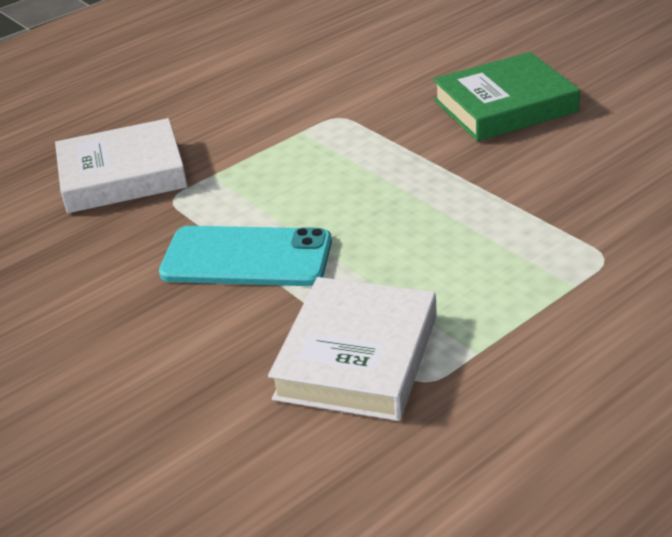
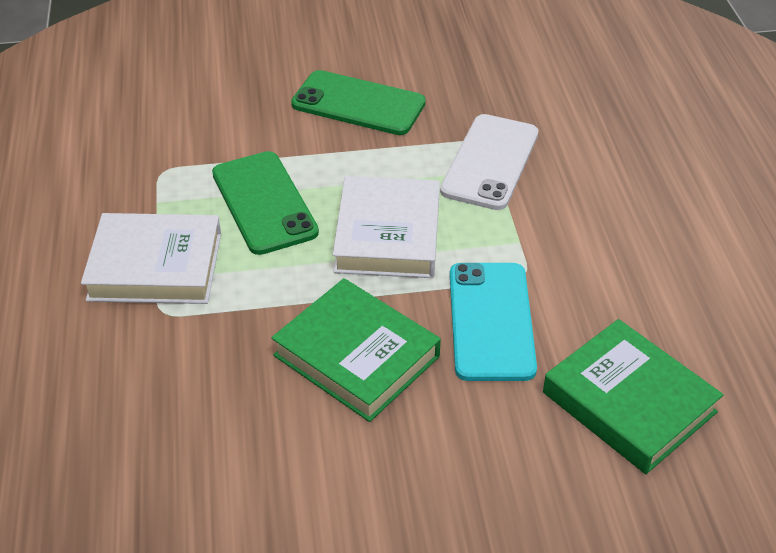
green book: 1 -> 2
green phone: 0 -> 2
white phone: 0 -> 1

